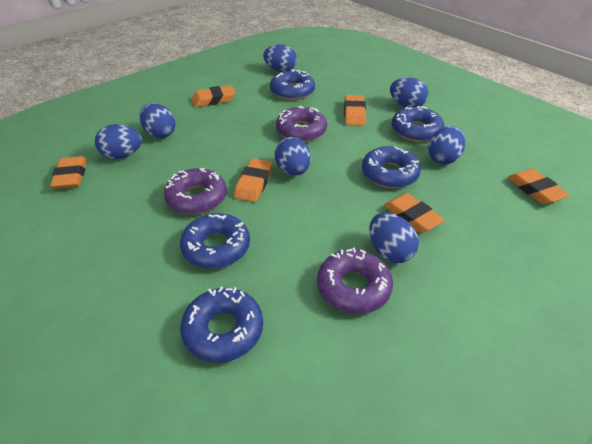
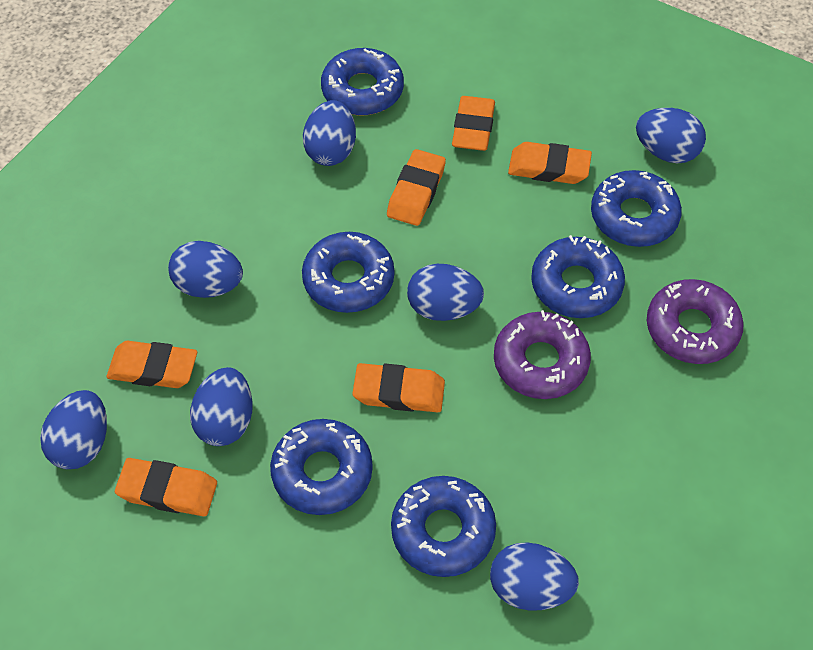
blue donut: 5 -> 6
purple donut: 3 -> 2

